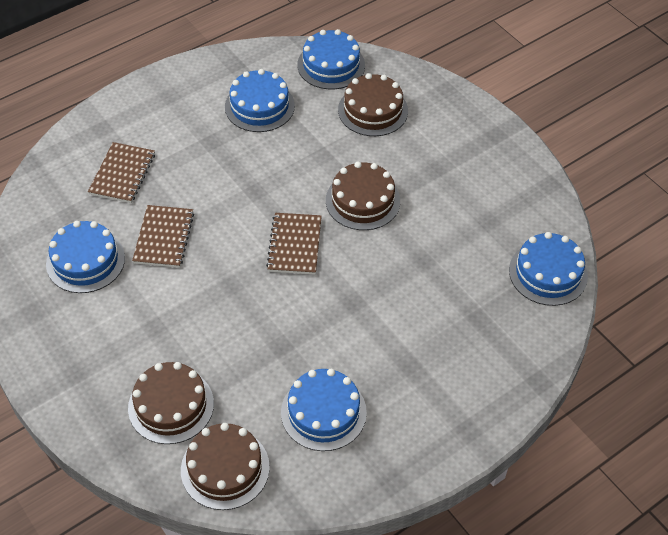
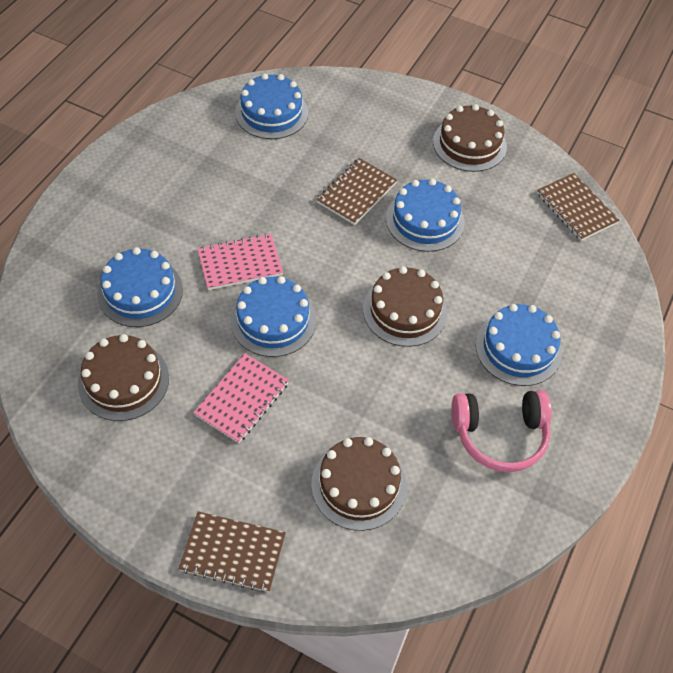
pink headphones: 0 -> 1
pink notebook: 0 -> 2

